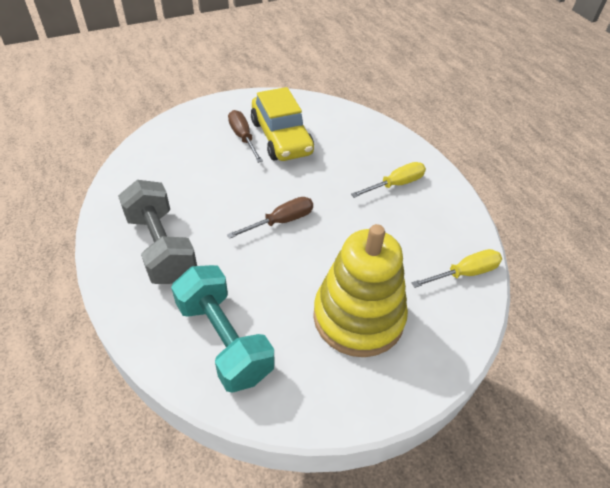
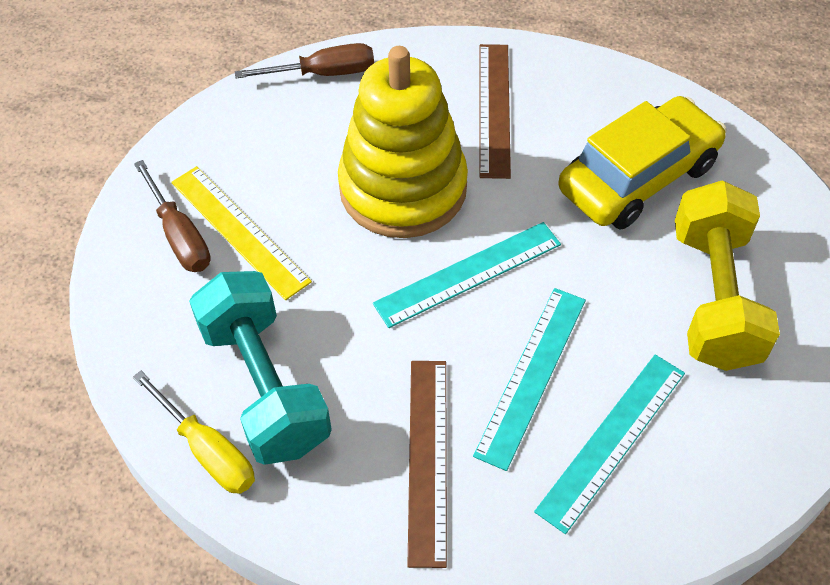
brown ruler: 0 -> 2
grey dumbbell: 1 -> 0
turquoise ruler: 0 -> 3
yellow dumbbell: 0 -> 1
yellow ruler: 0 -> 1
yellow screwdriver: 2 -> 1

